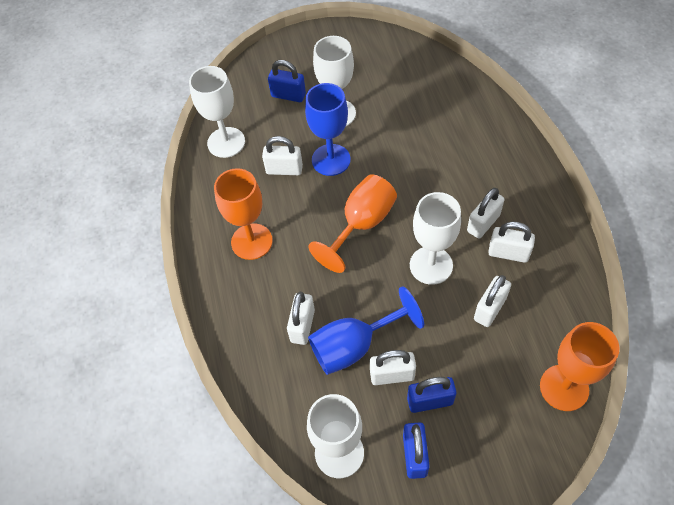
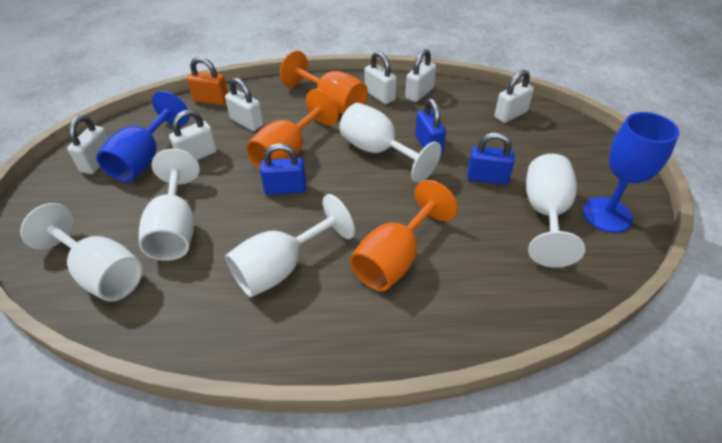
orange padlock: 0 -> 1
white goblet: 4 -> 5

